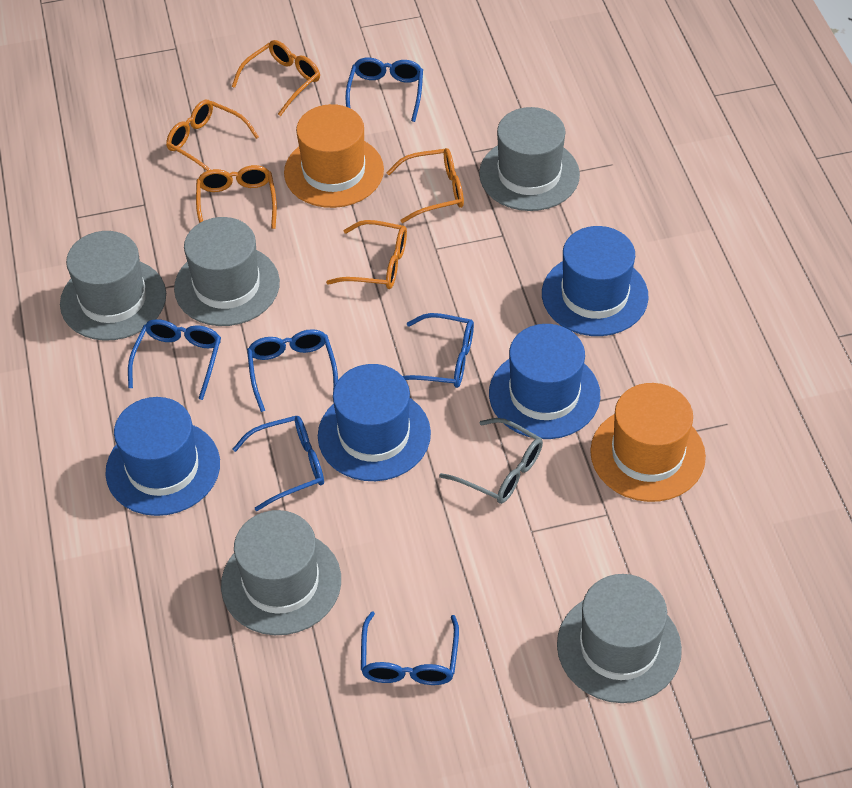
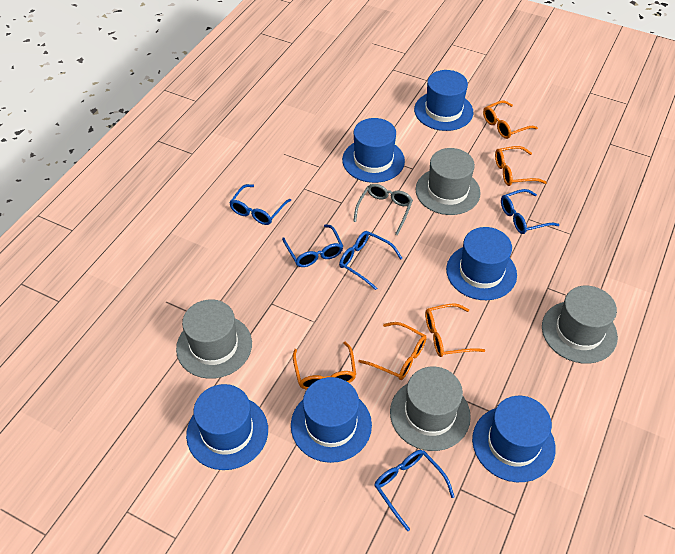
blue glasses: 6 -> 5
blue hat: 4 -> 6
grey hat: 5 -> 4
orange hat: 2 -> 0

